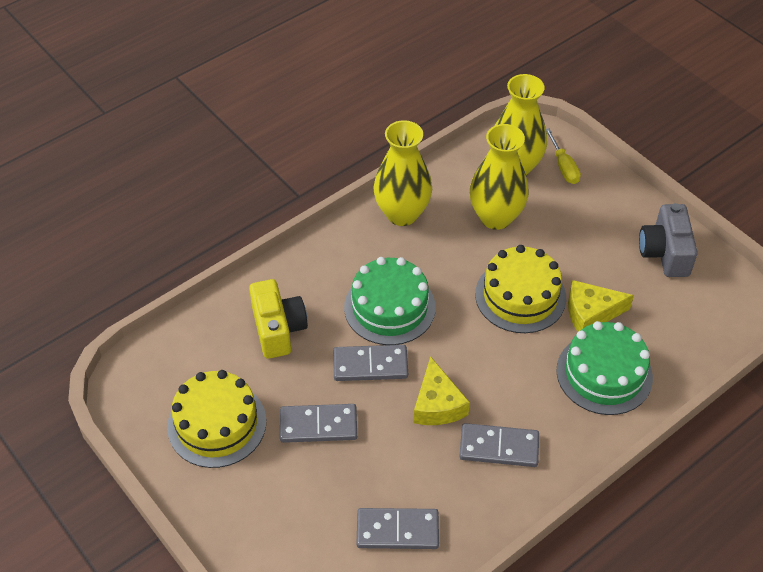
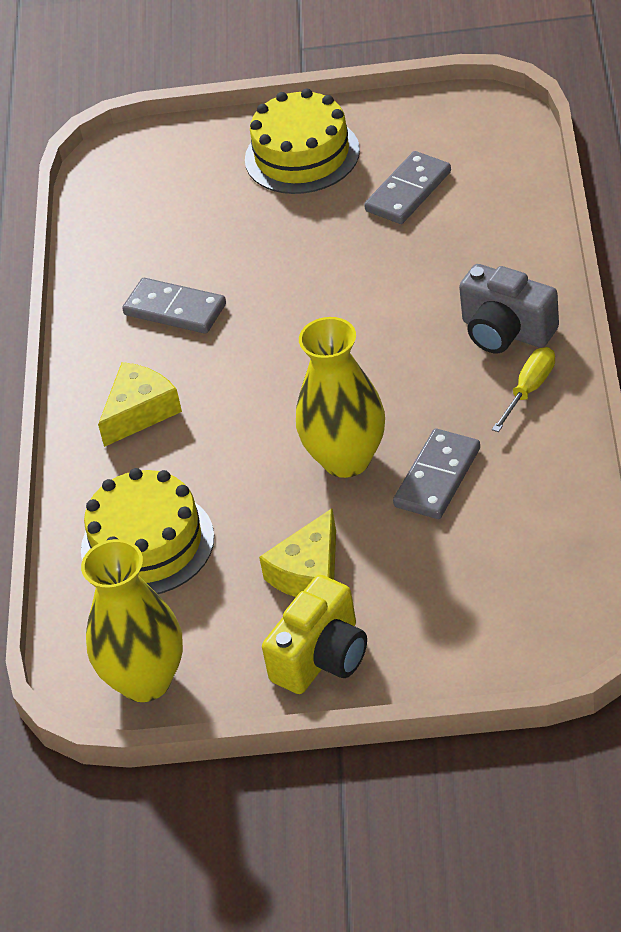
green cake: 2 -> 0
grey domino: 4 -> 3
yellow vase: 3 -> 2

